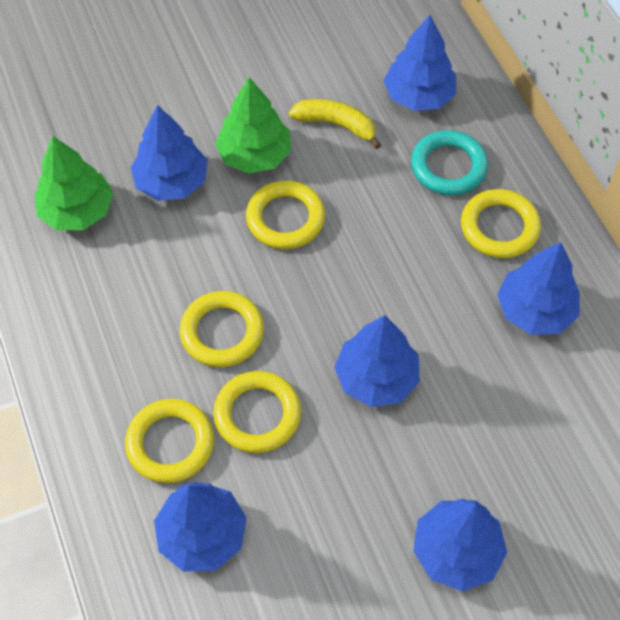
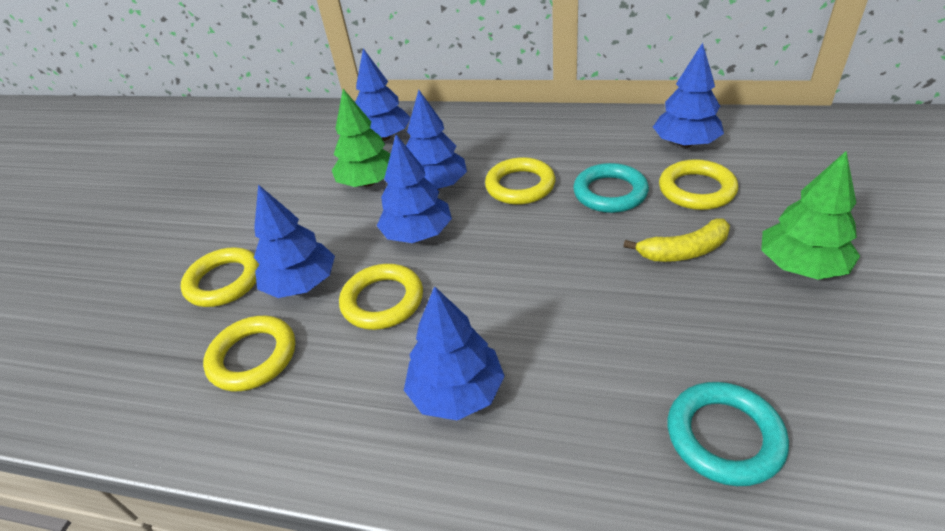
turquoise ring: 1 -> 2

